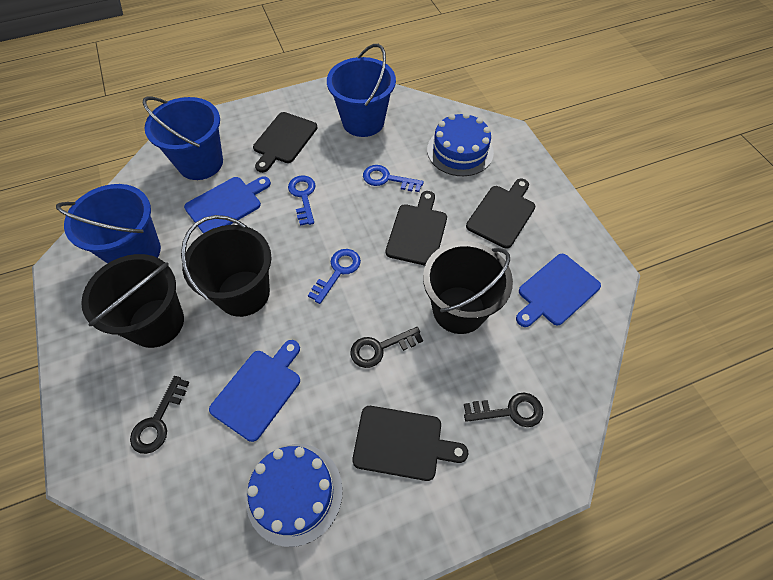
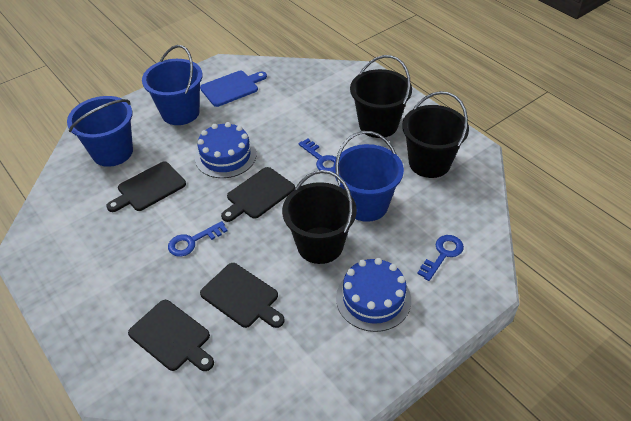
black key: 3 -> 0
blue cutting board: 3 -> 1

